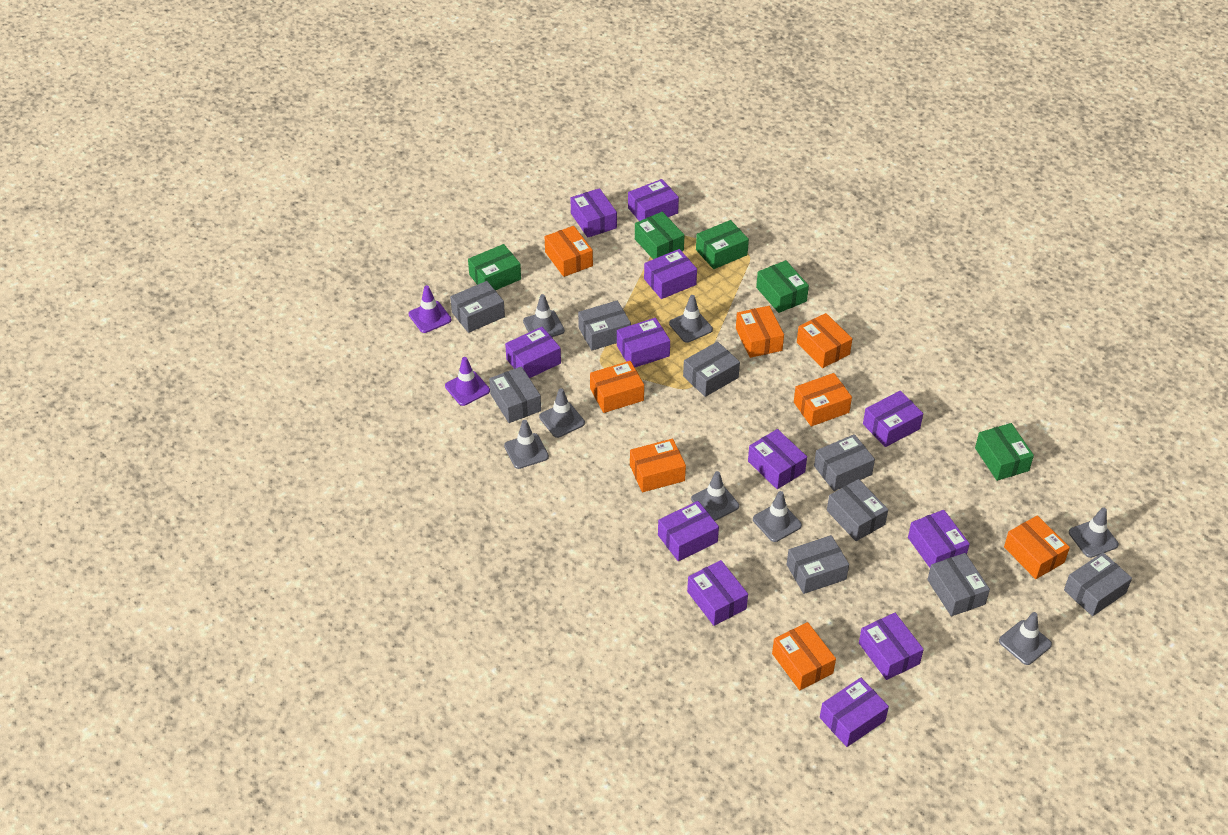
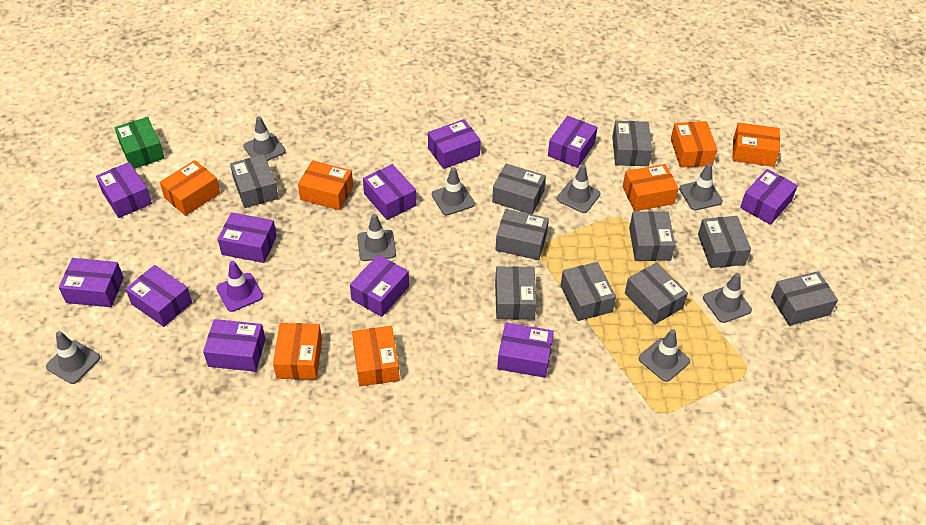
green box: 5 -> 1
grey box: 9 -> 10
orange box: 8 -> 7
purple box: 12 -> 11
purple traffic cone: 2 -> 1

